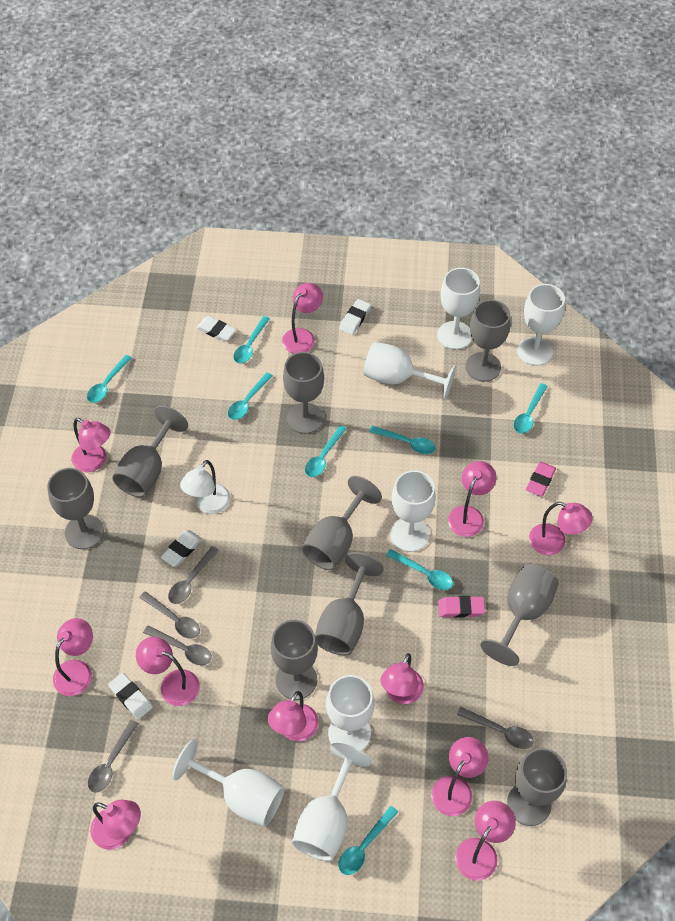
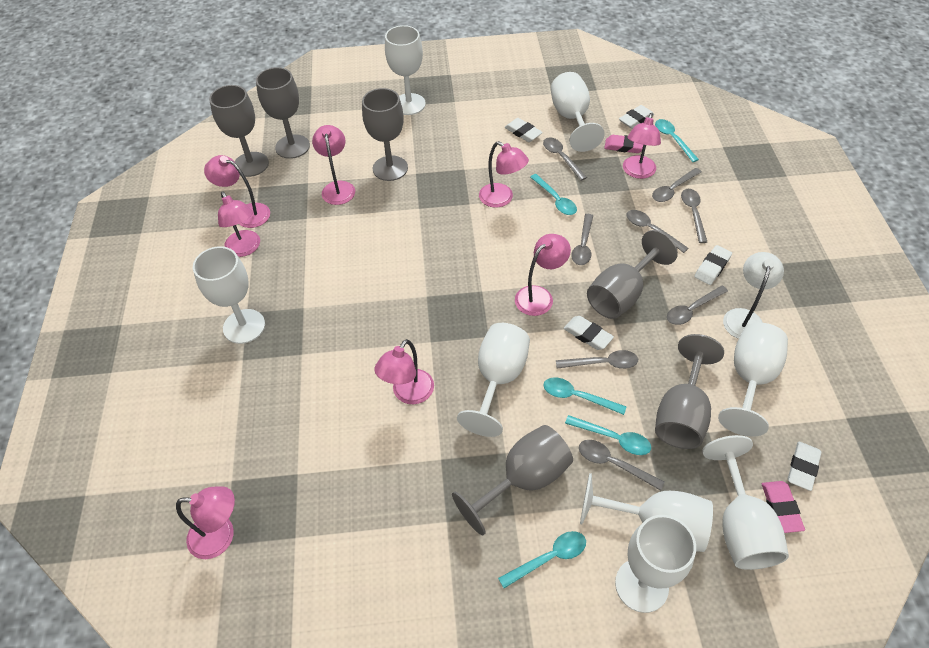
grey goblet: 9 -> 6
grey spoon: 5 -> 8
pink lamp: 11 -> 8
turquoise spoon: 8 -> 5
white eraser: 4 -> 5
white goblet: 7 -> 8

